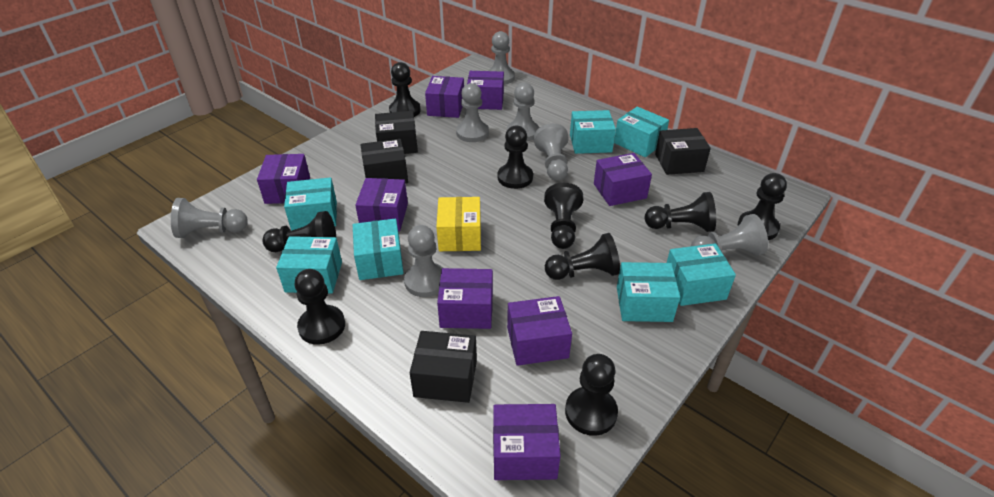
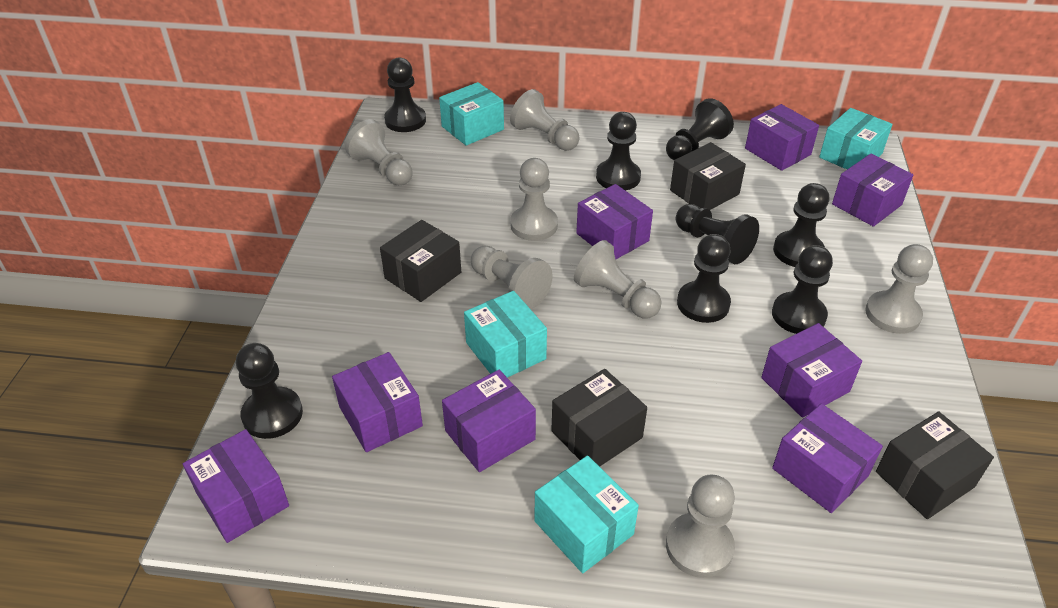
black pawn: 9 -> 8
turquoise box: 7 -> 4
yellow box: 1 -> 0

